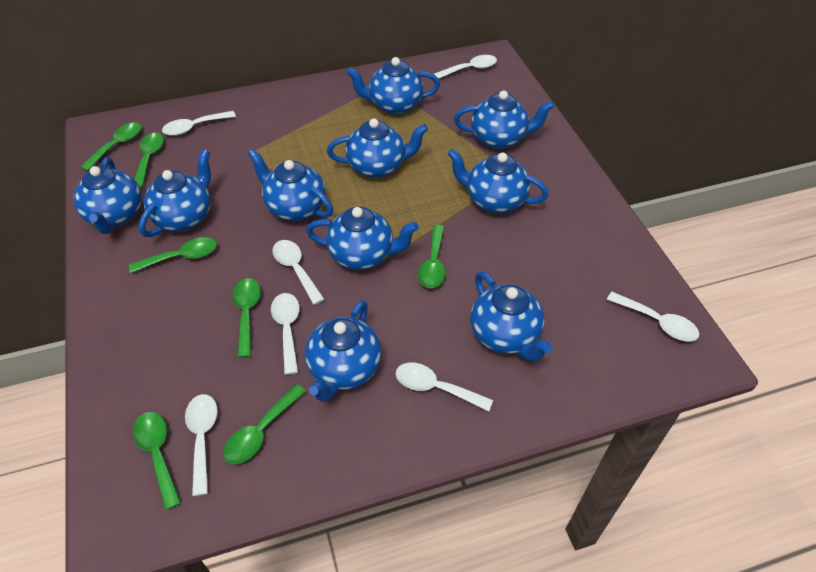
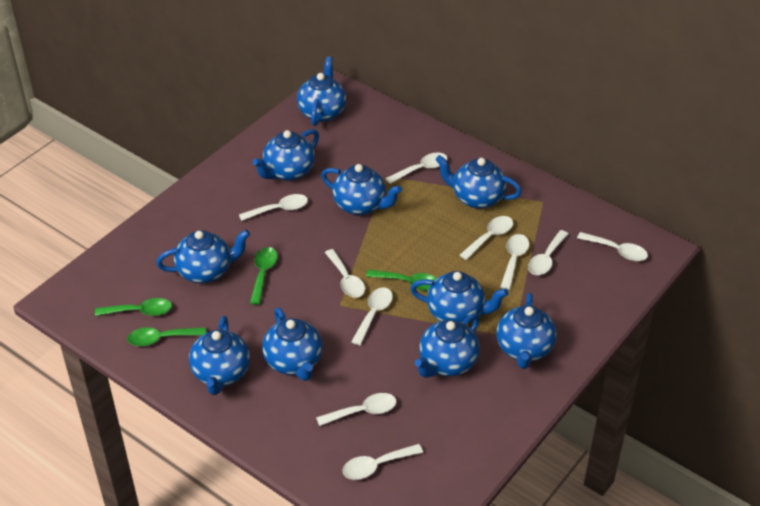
green spoon: 7 -> 4
white spoon: 7 -> 10

